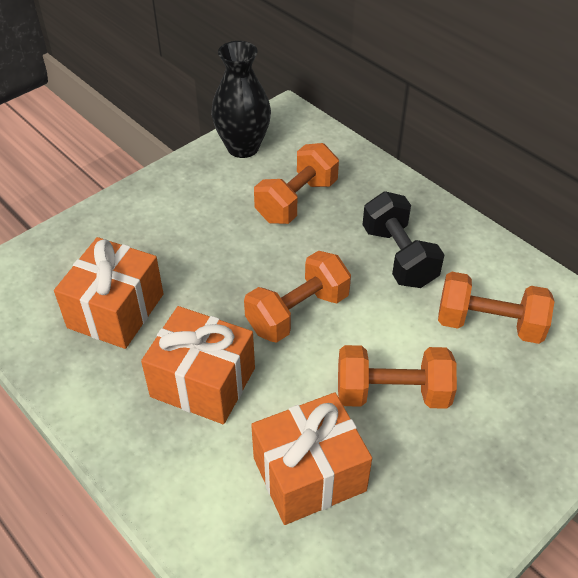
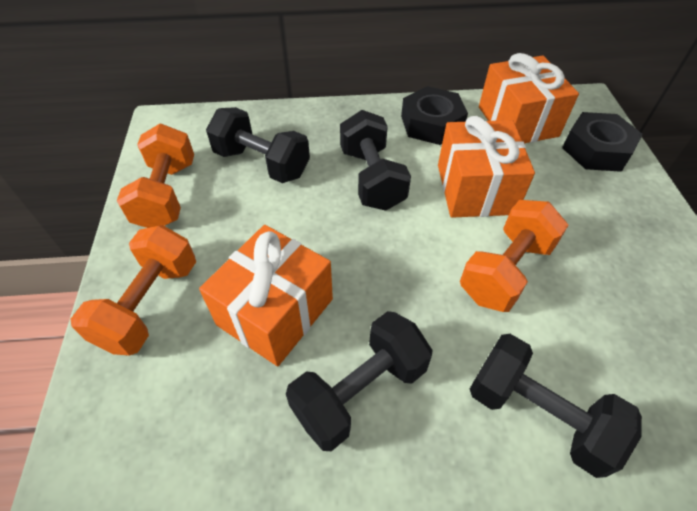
black dumbbell: 1 -> 4
black nut: 0 -> 2
black vase: 1 -> 0
orange dumbbell: 4 -> 3

